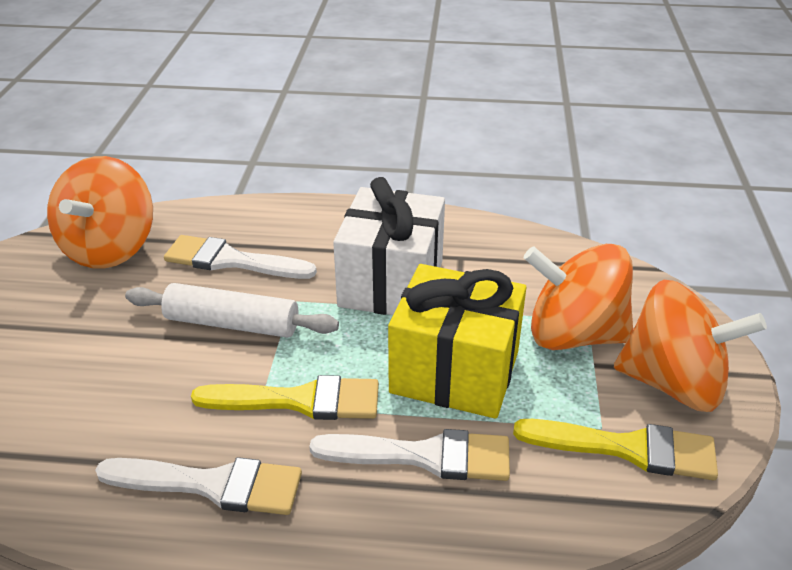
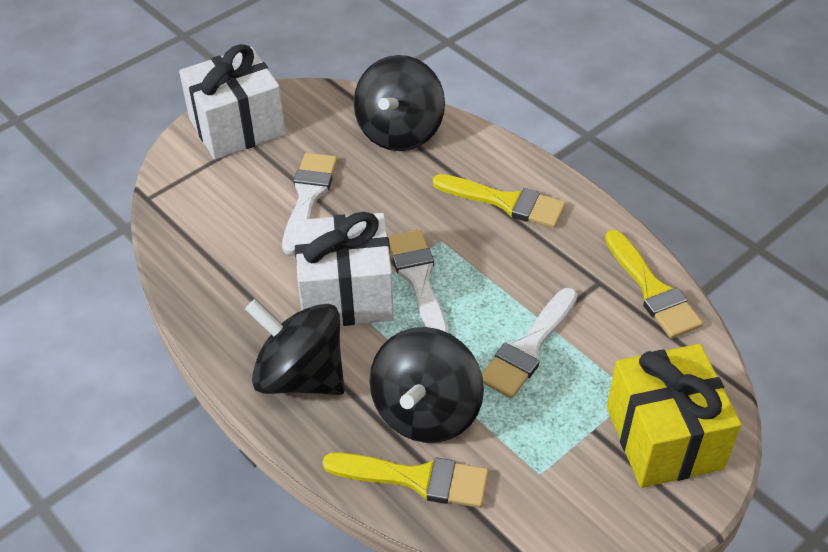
black spinning top: 0 -> 3
orange spinning top: 3 -> 0
white gift: 1 -> 2
white rolling pin: 1 -> 0
yellow brush: 2 -> 3

